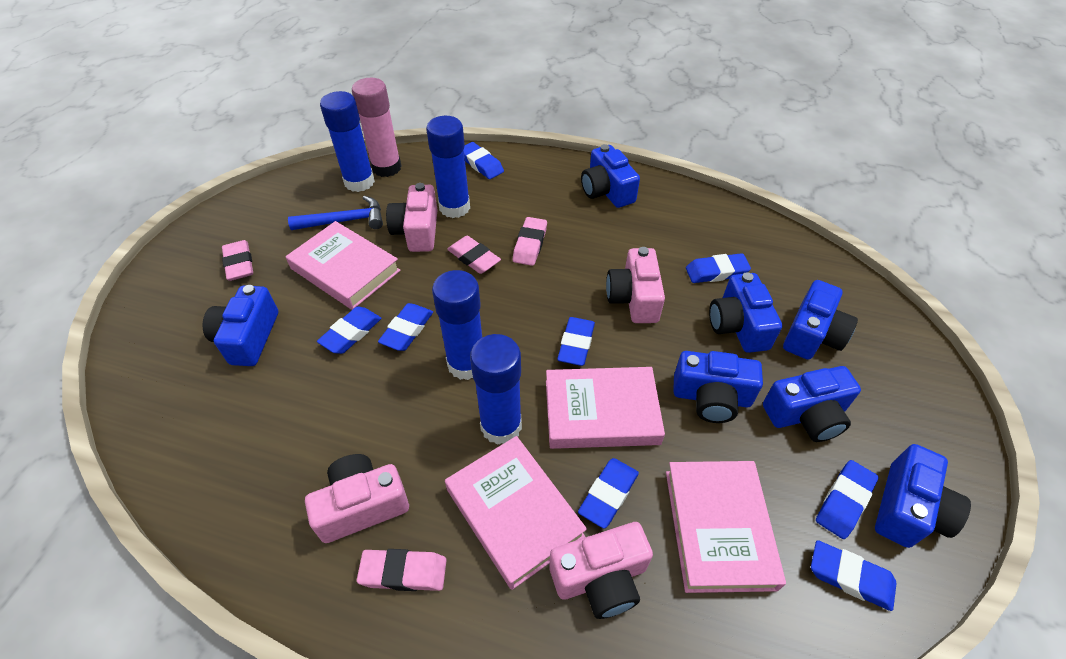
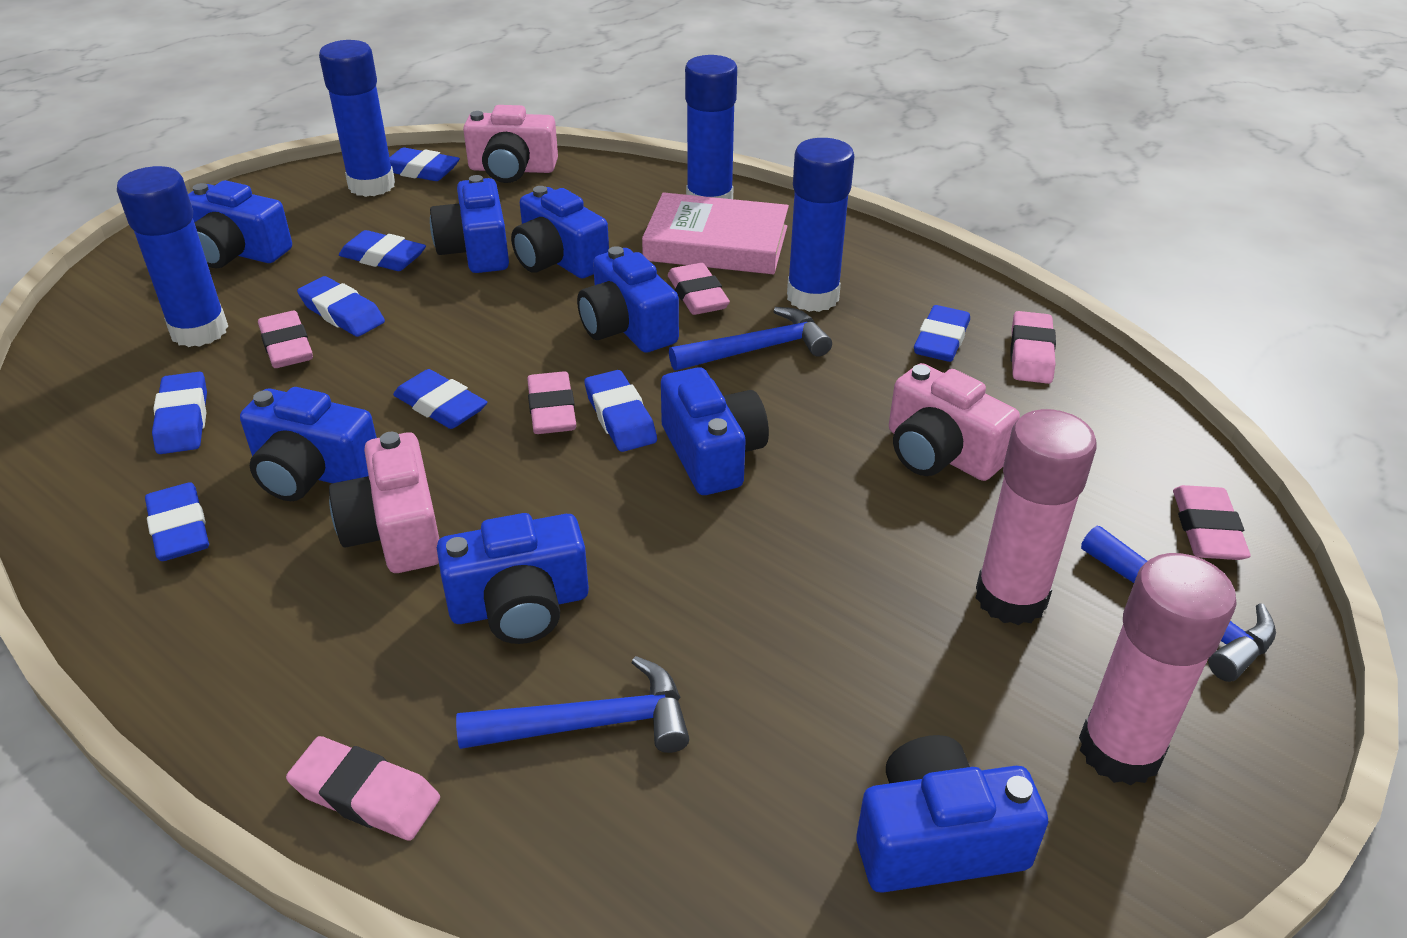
blue camera: 7 -> 8
blue hammer: 1 -> 3
pink book: 4 -> 1
pink camera: 4 -> 3
pink eraser: 4 -> 6
pink glue stick: 1 -> 2

